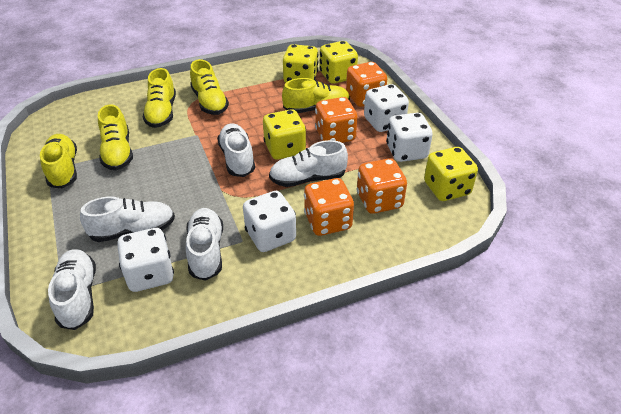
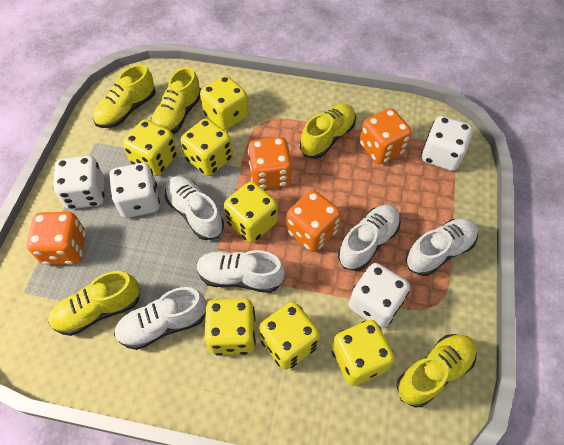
yellow dice: 4 -> 7

